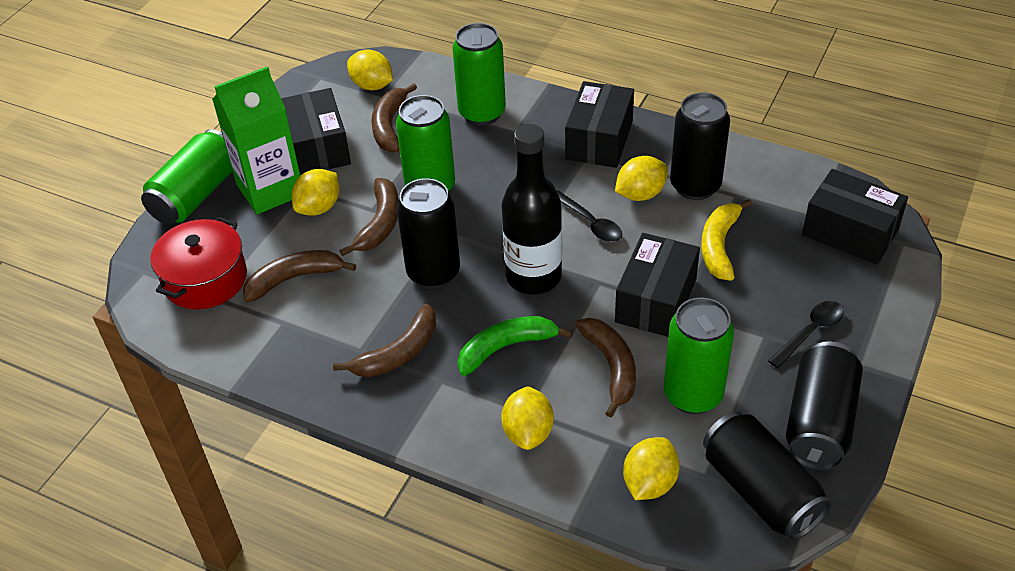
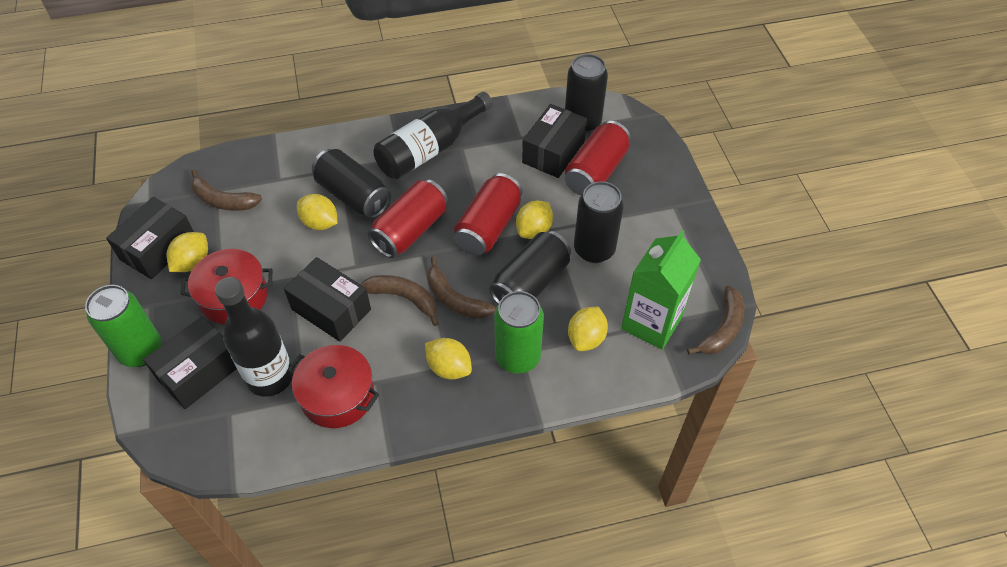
black bottle: 1 -> 2
black spoon: 2 -> 0
brown banana: 5 -> 4
green banana: 1 -> 0
green can: 4 -> 2
red can: 0 -> 3
red pot: 1 -> 2
yellow banana: 1 -> 0

